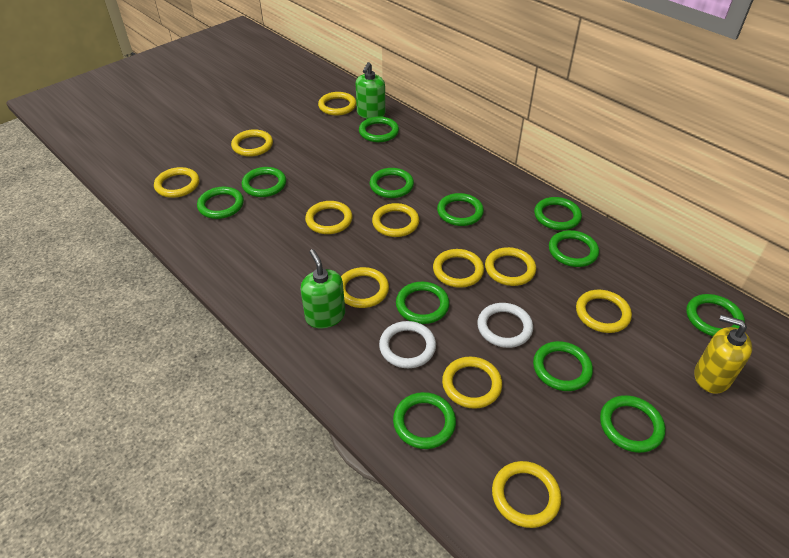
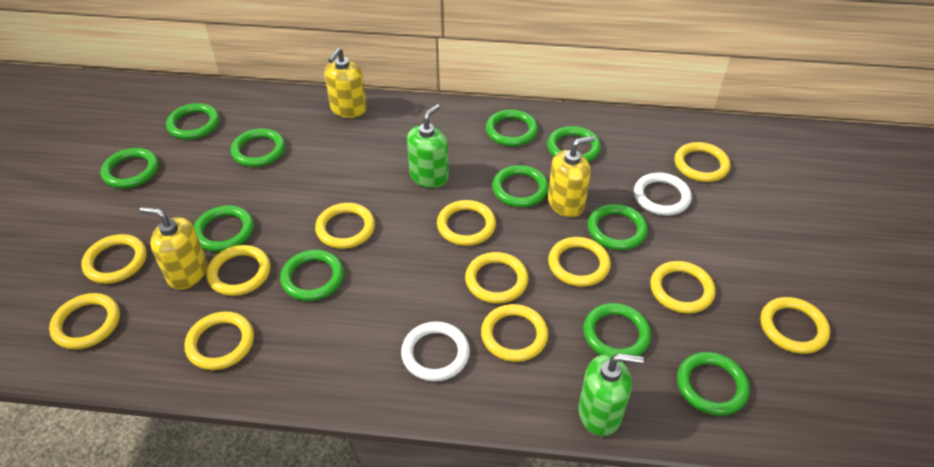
green ring: 12 -> 11
yellow ring: 11 -> 12
yellow soap dispenser: 1 -> 3

